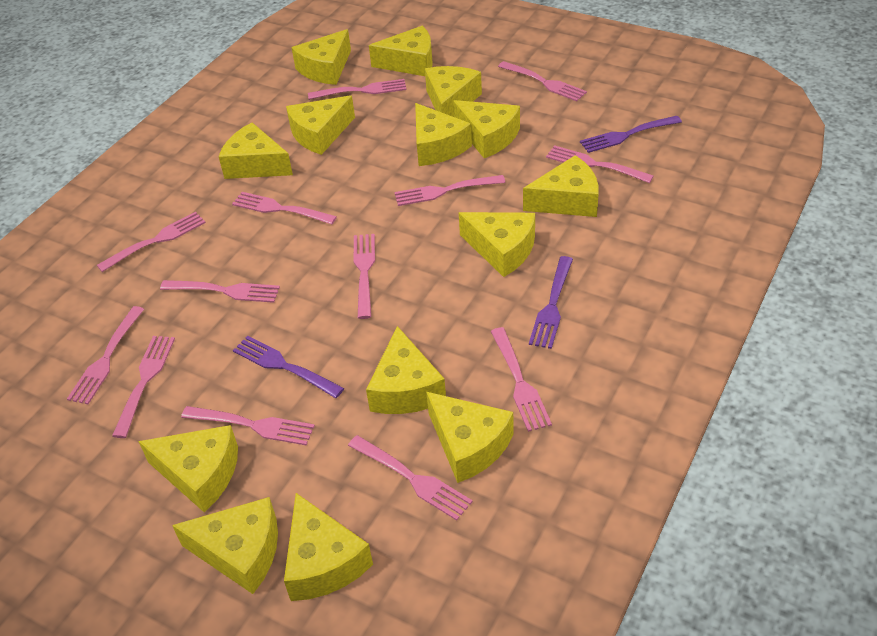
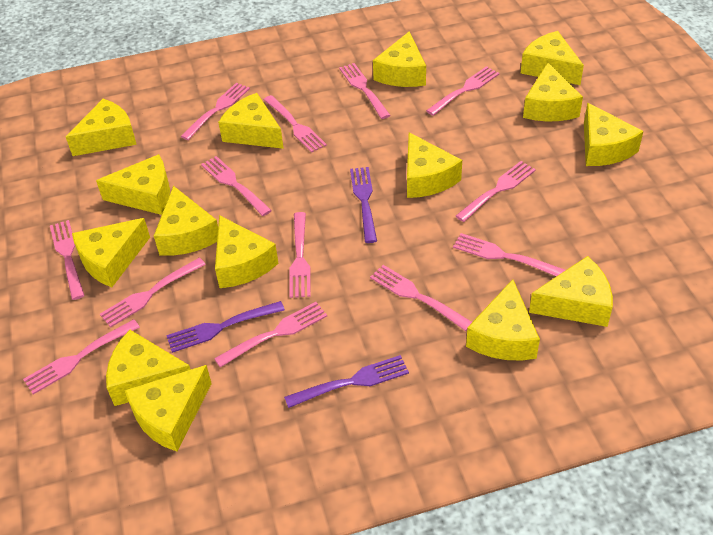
yellow cheese: 14 -> 15

